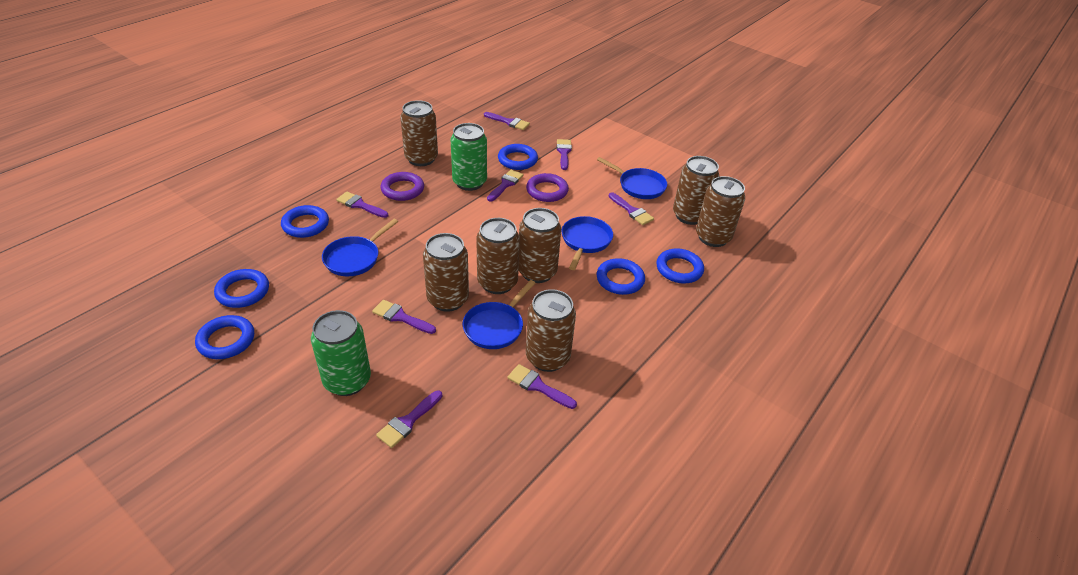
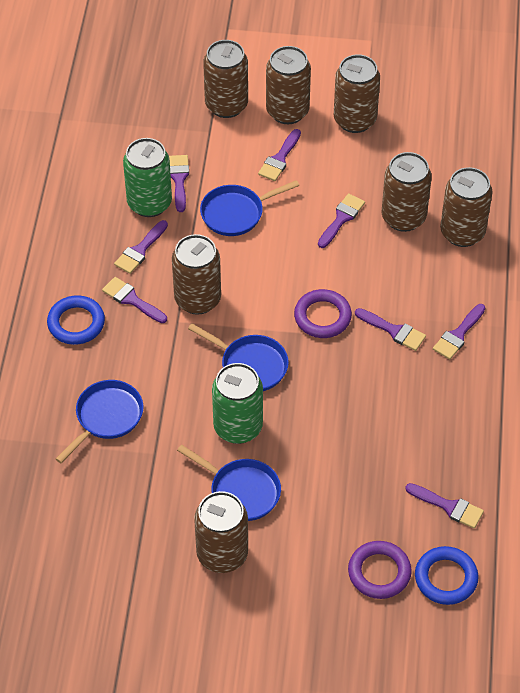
blue ring: 6 -> 2

